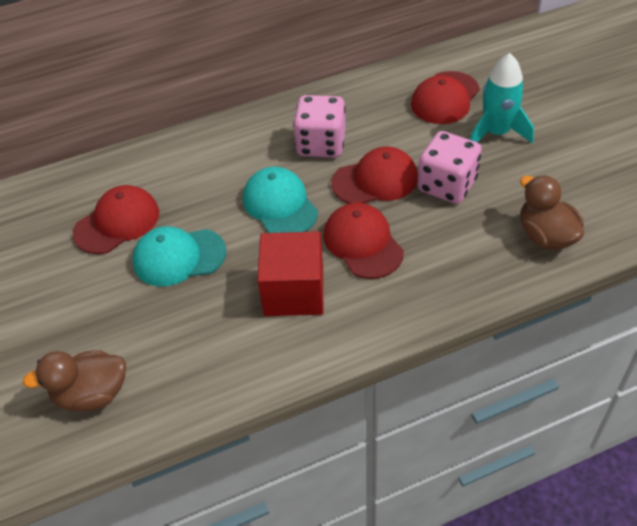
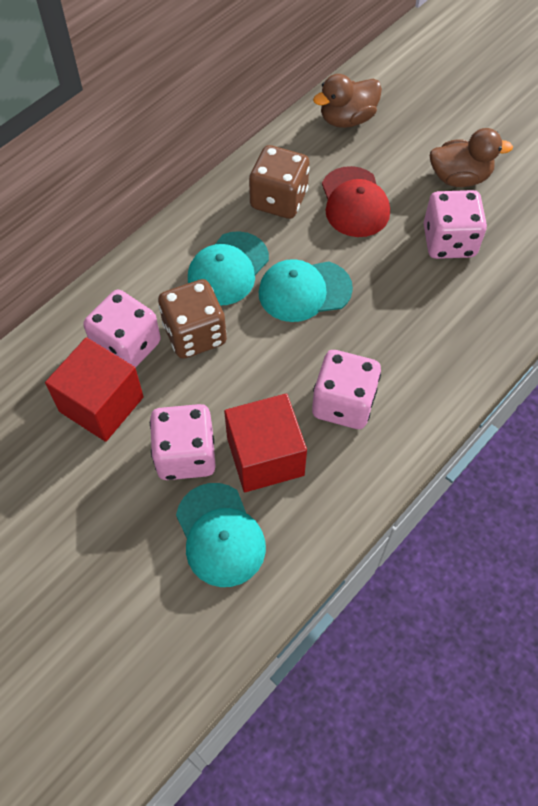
brown dice: 0 -> 2
pink dice: 2 -> 4
red cap: 4 -> 1
red cube: 1 -> 2
turquoise cap: 2 -> 3
turquoise rocket: 1 -> 0

